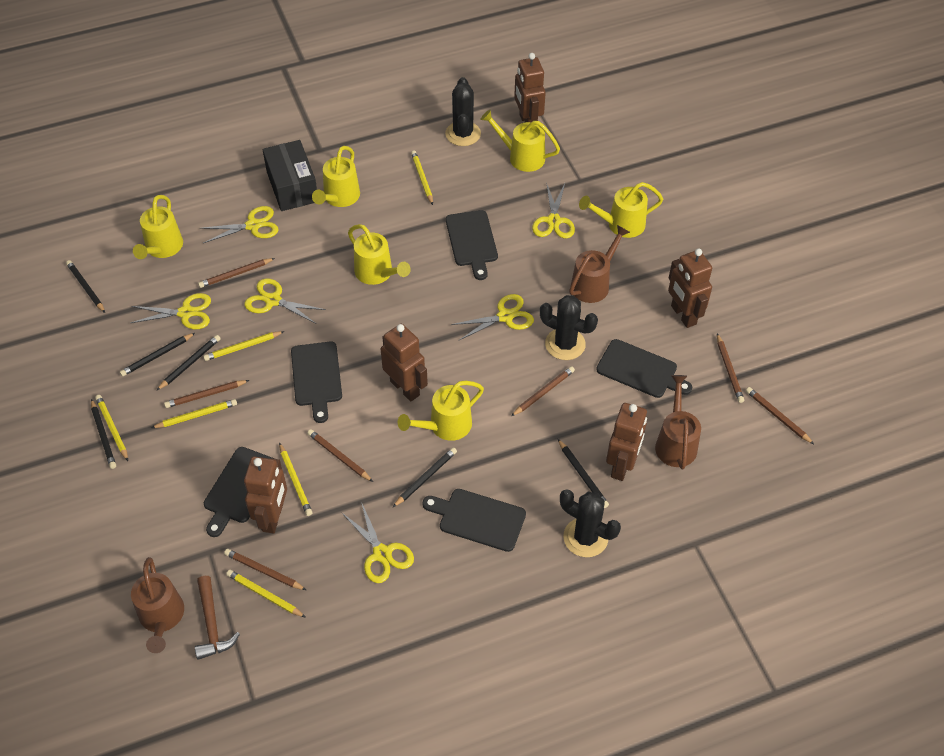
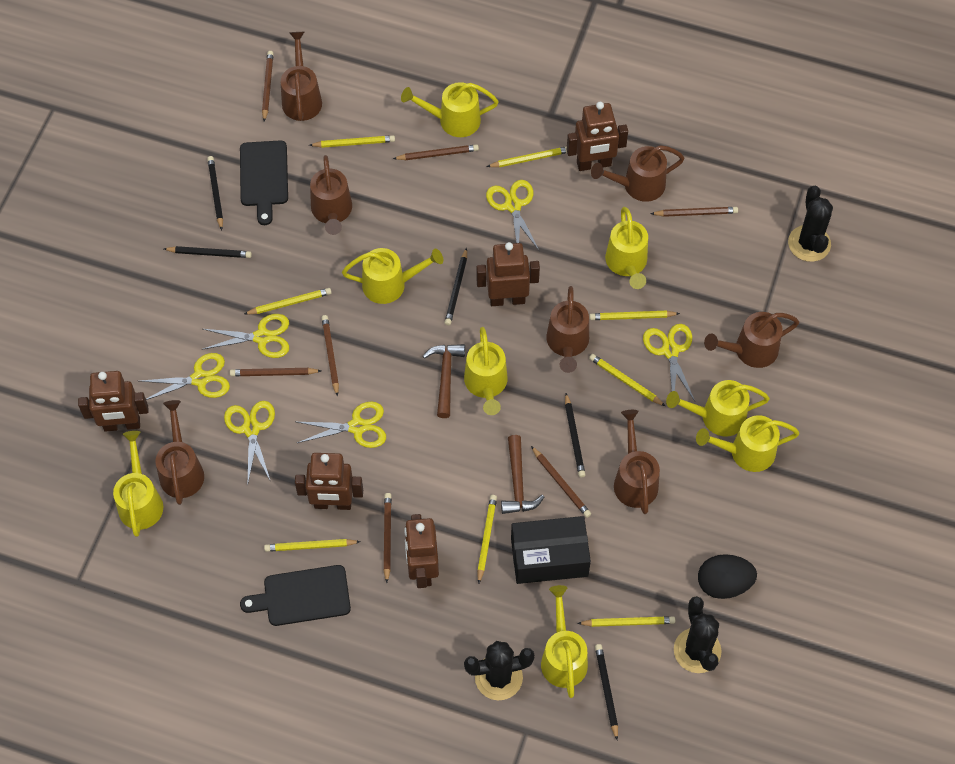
black cutting board: 5 -> 2
black egg: 0 -> 1
black pencil: 6 -> 5
brown hammer: 1 -> 2
brown watering can: 3 -> 7
yellow pencil: 6 -> 8
yellow watering can: 6 -> 8

